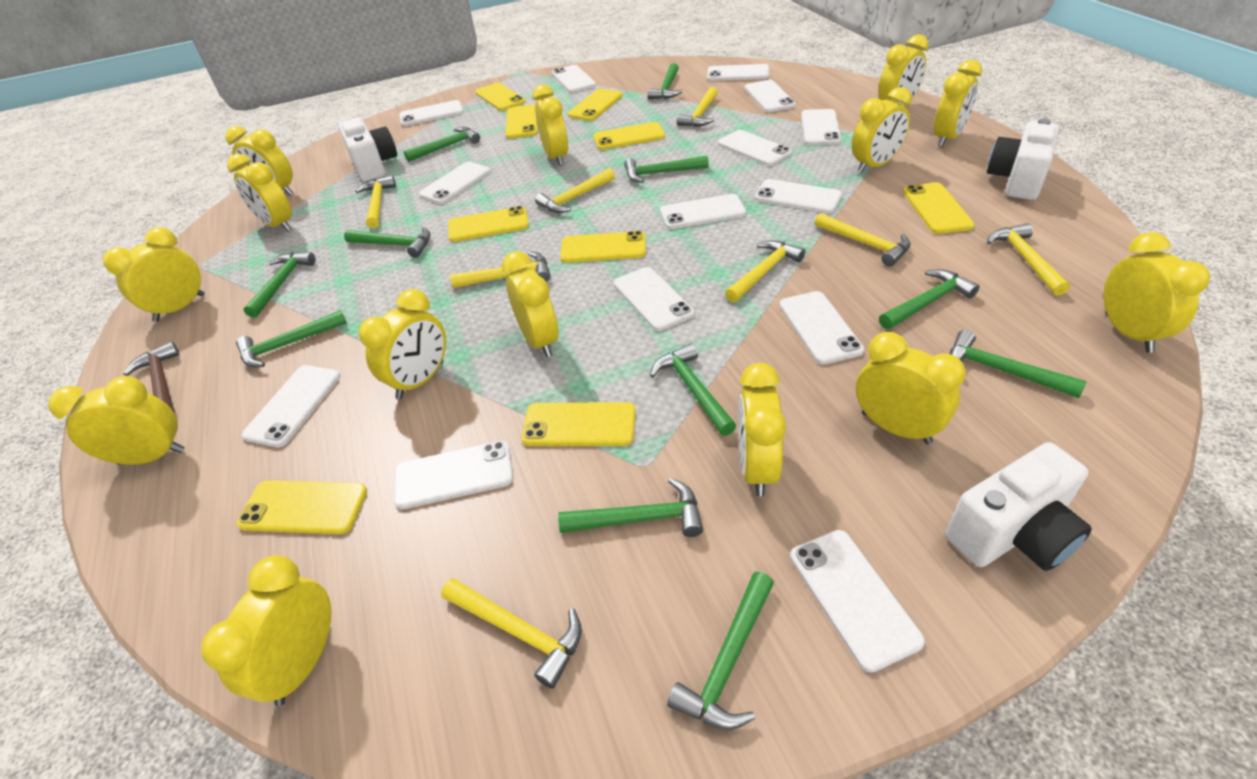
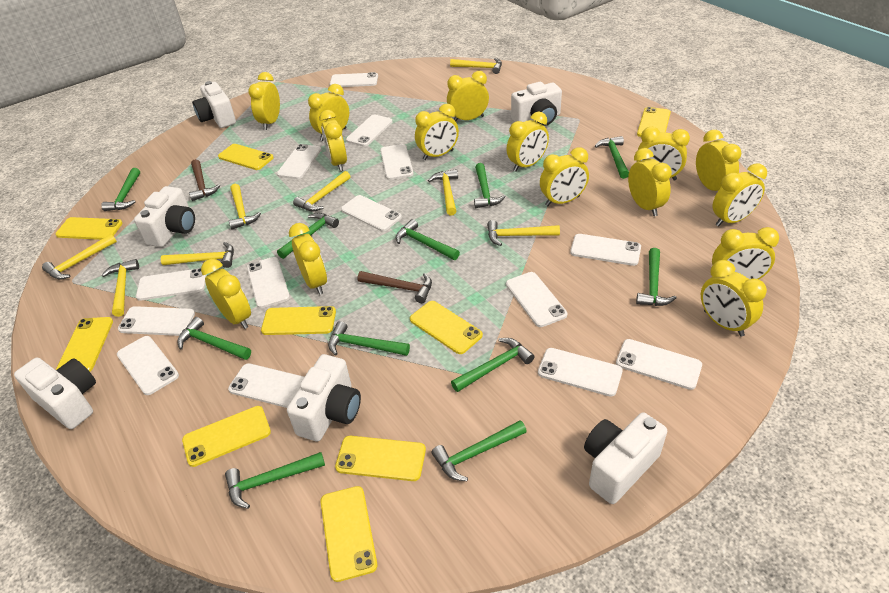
brown hammer: 1 -> 2
white camera: 3 -> 6
yellow clock: 14 -> 15

